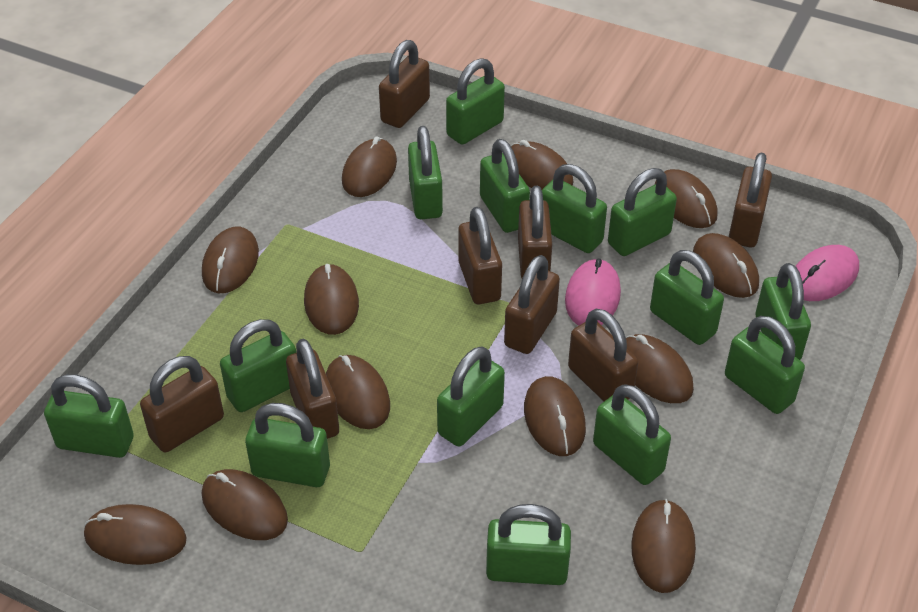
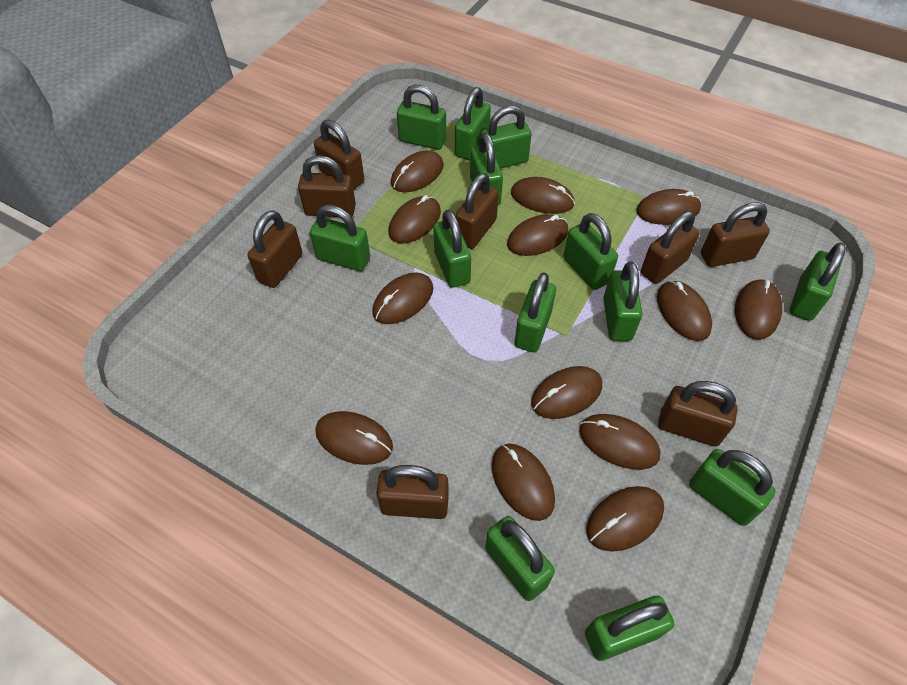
brown mouse: 12 -> 13
green padlock: 14 -> 13
pink mouse: 2 -> 0

